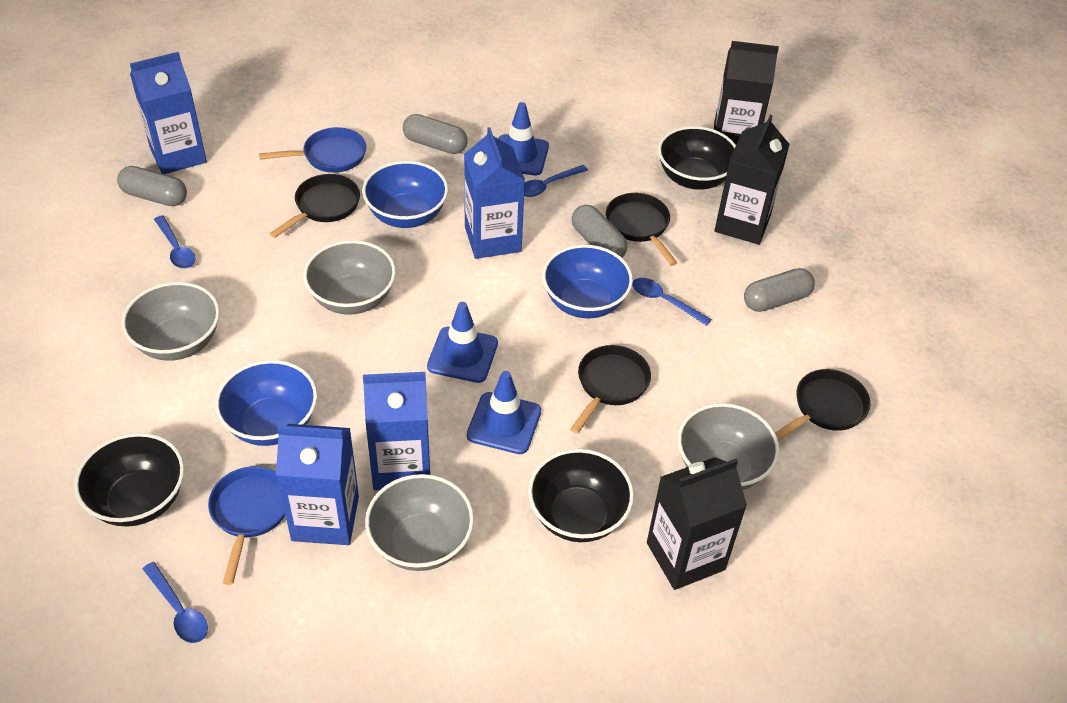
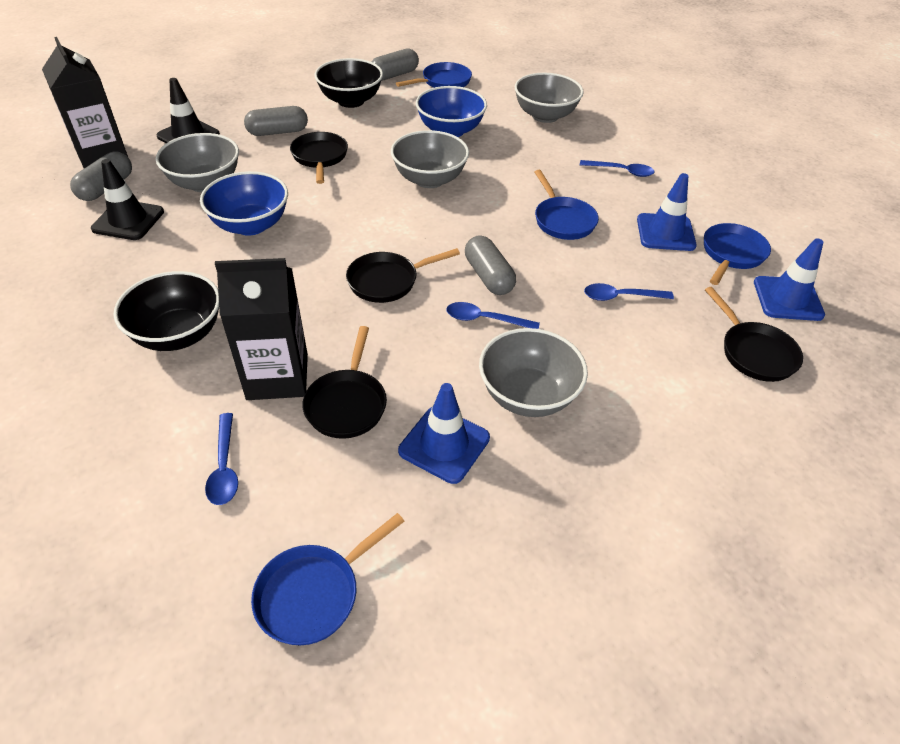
black bowl: 3 -> 2
black carton: 3 -> 2
black traffic cone: 0 -> 2
blue bowl: 3 -> 2
blue carton: 4 -> 0
blue pan: 2 -> 4

